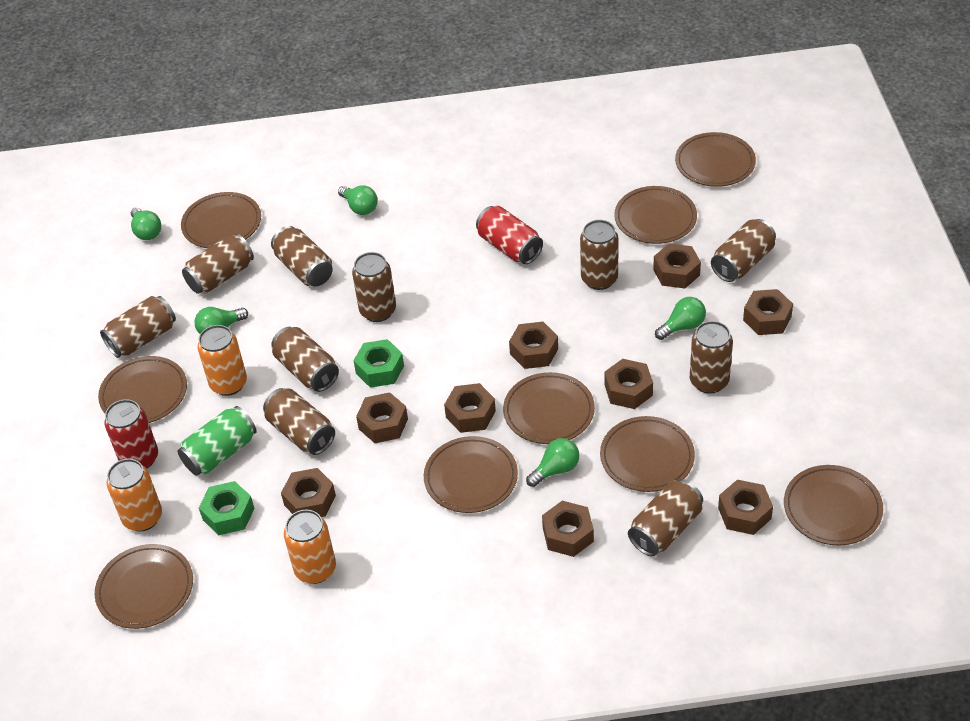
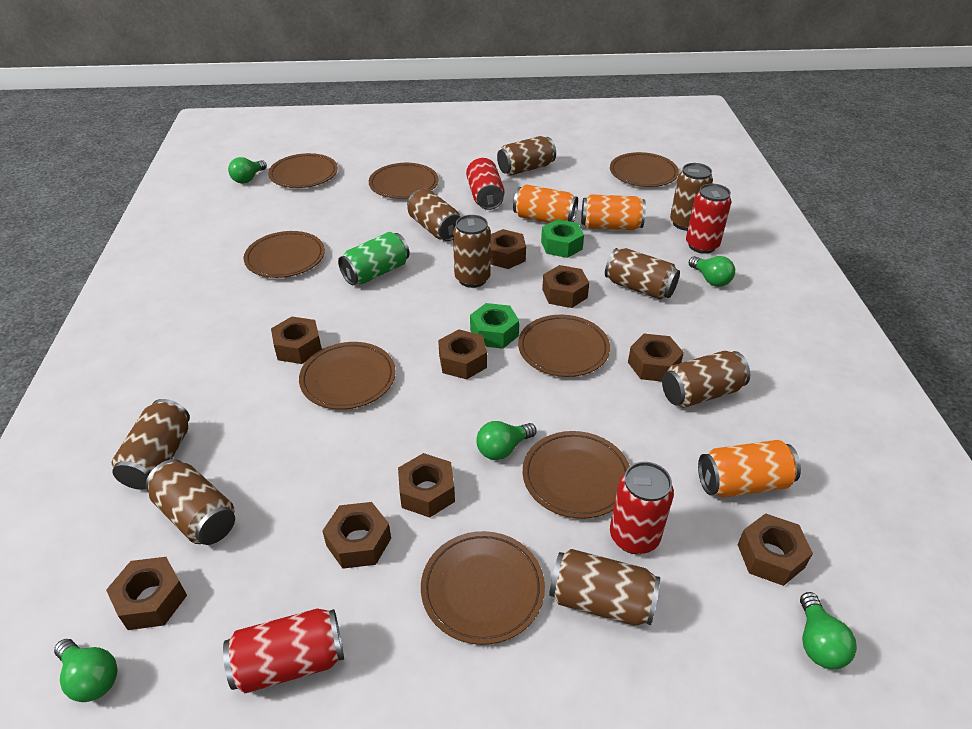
brown can: 10 -> 9
brown plate: 9 -> 8
red can: 2 -> 4

